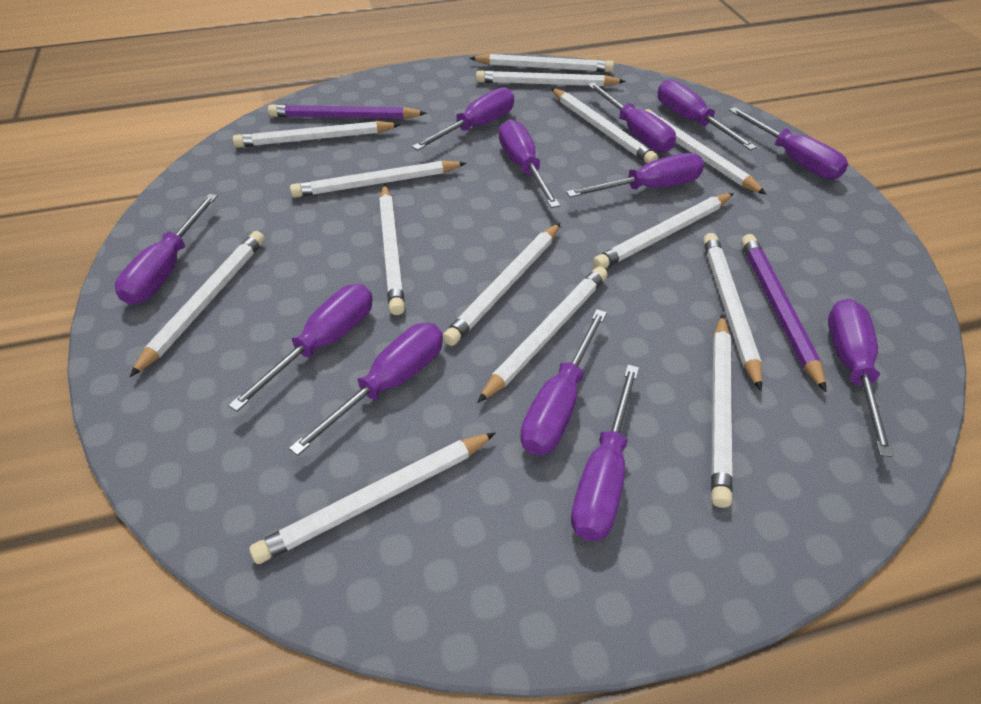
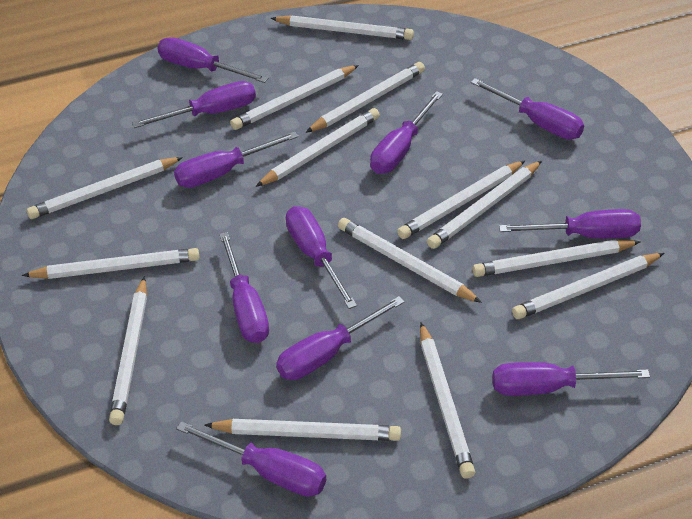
purple pencil: 2 -> 0
purple screwdriver: 12 -> 11

